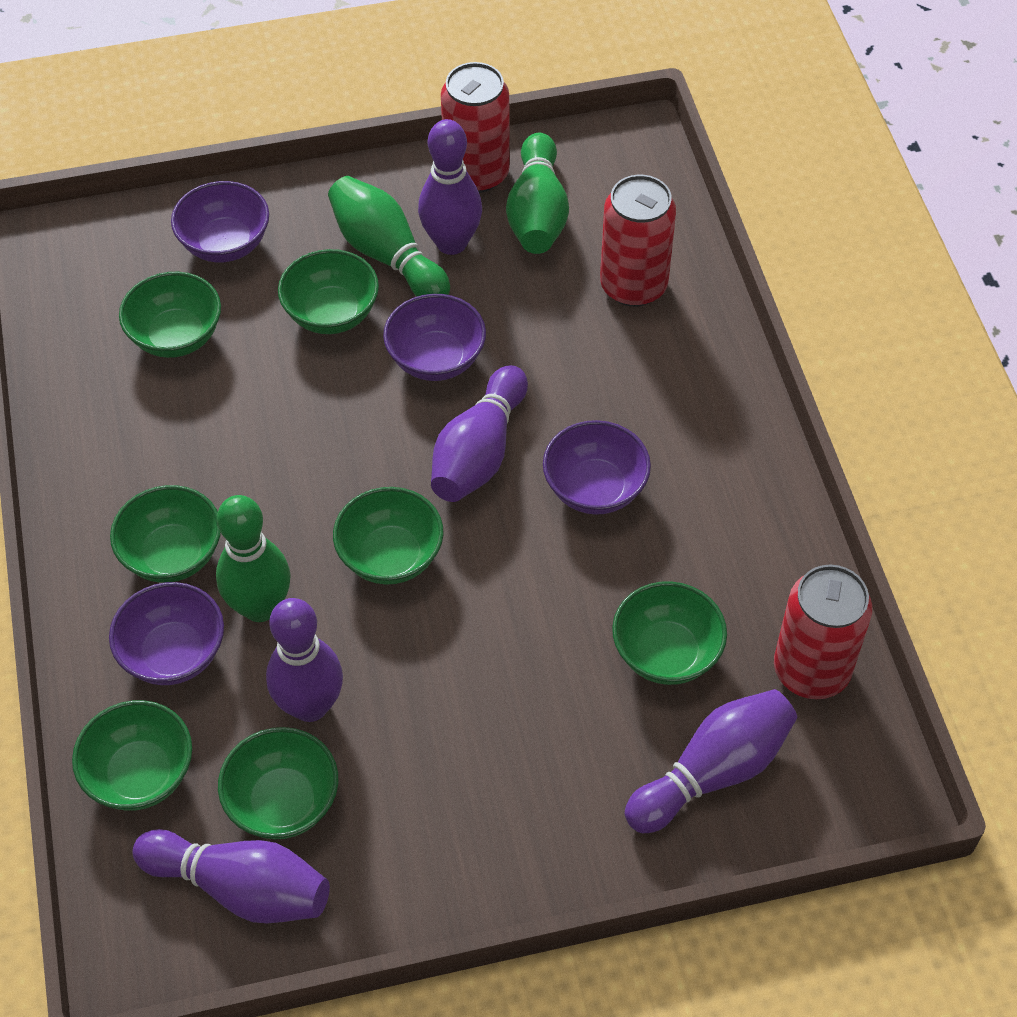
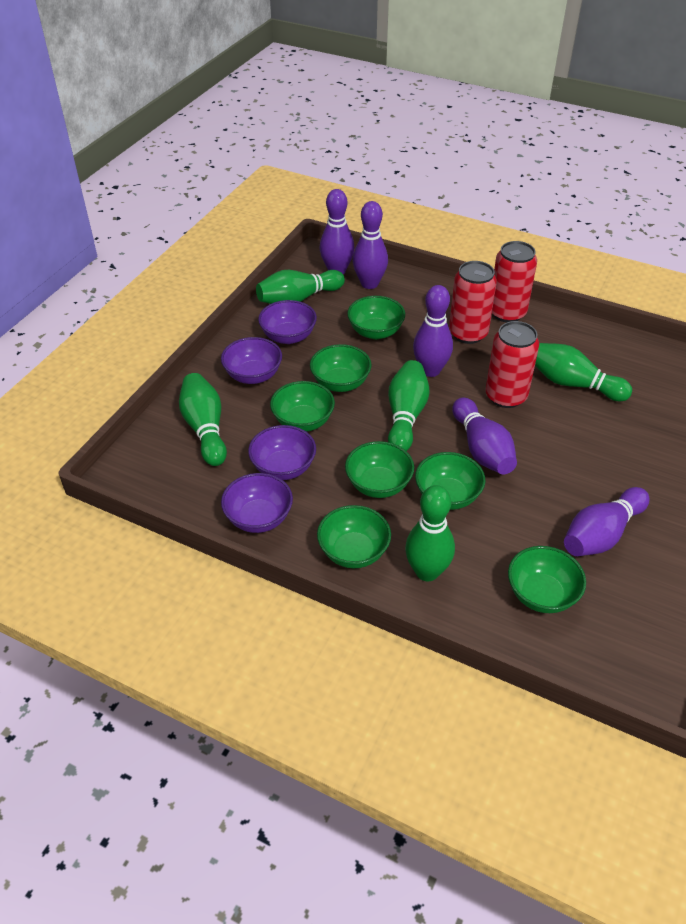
green bowling pin: 3 -> 5

